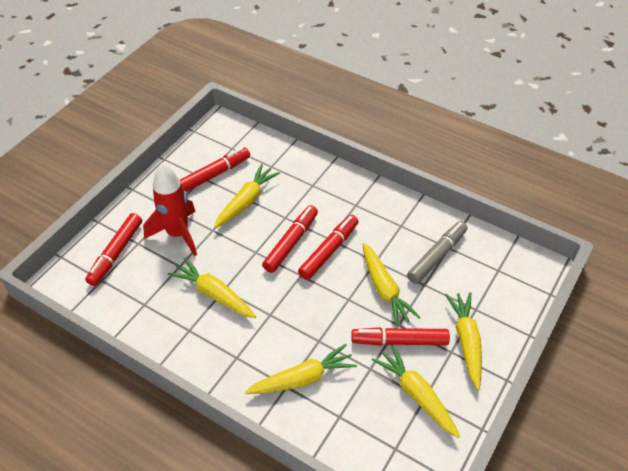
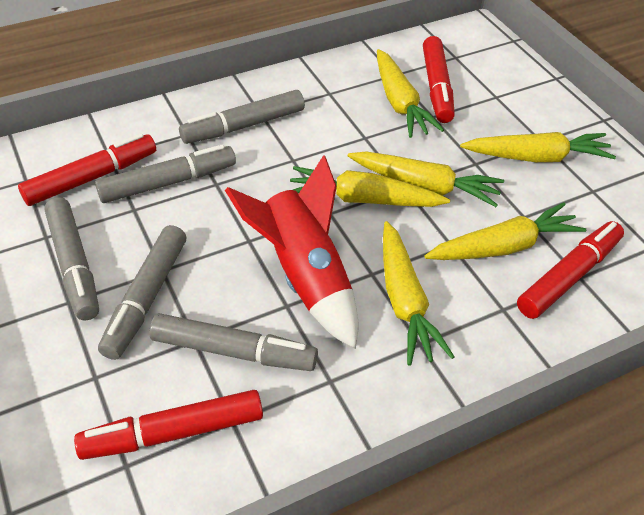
grey marker: 1 -> 5
red marker: 5 -> 4

